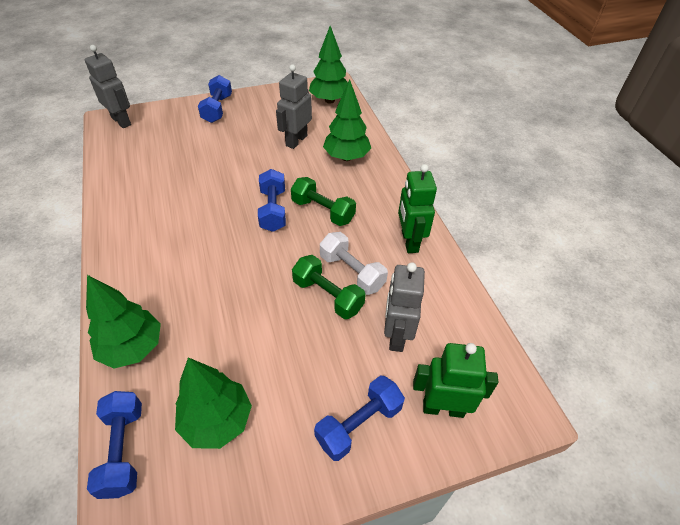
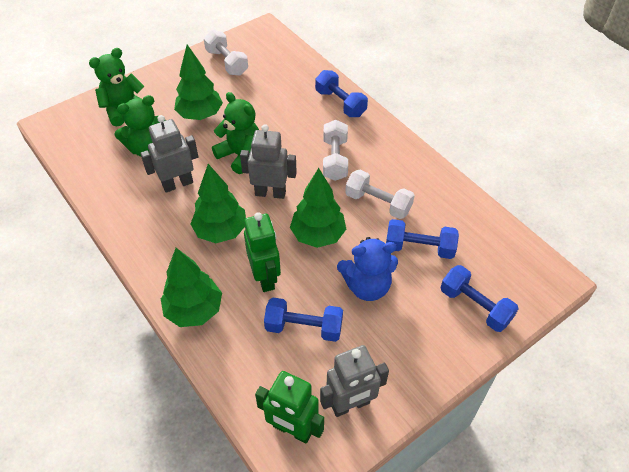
blue teddy bear: 0 -> 1
green dumbbell: 2 -> 0
green teddy bear: 0 -> 3
white dumbbell: 1 -> 3

